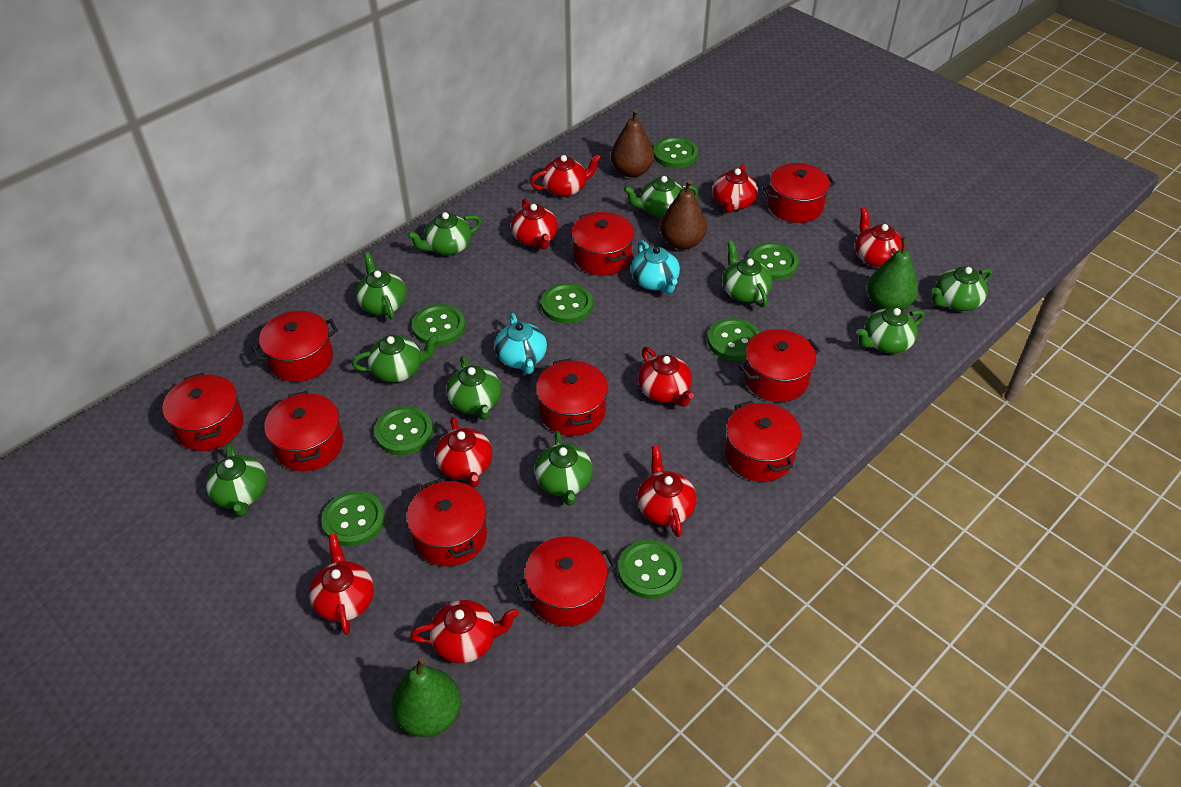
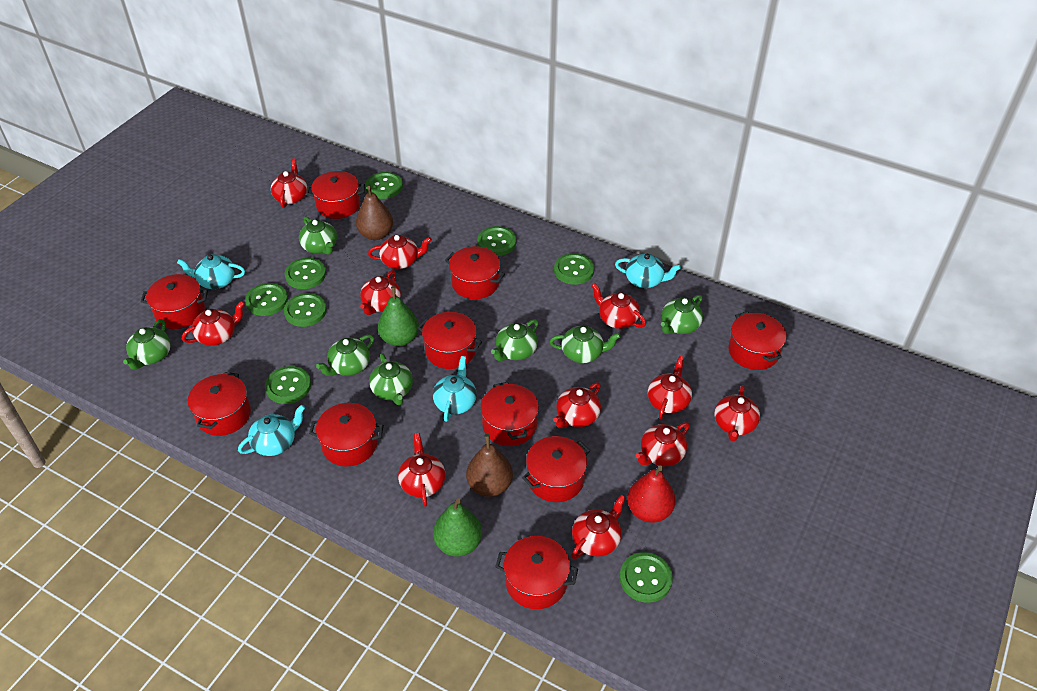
green teapot: 10 -> 7
red pear: 0 -> 1
red teapot: 9 -> 11
turquoise teapot: 2 -> 4

